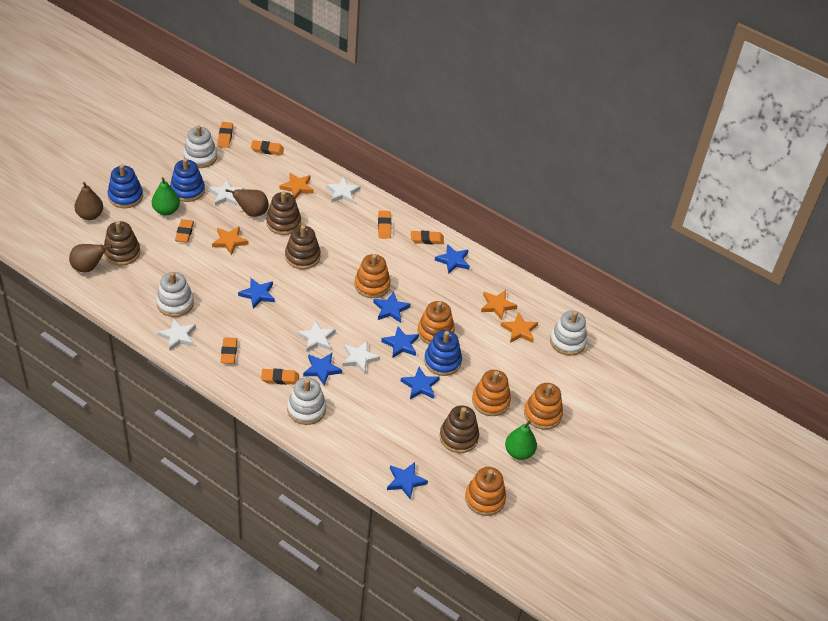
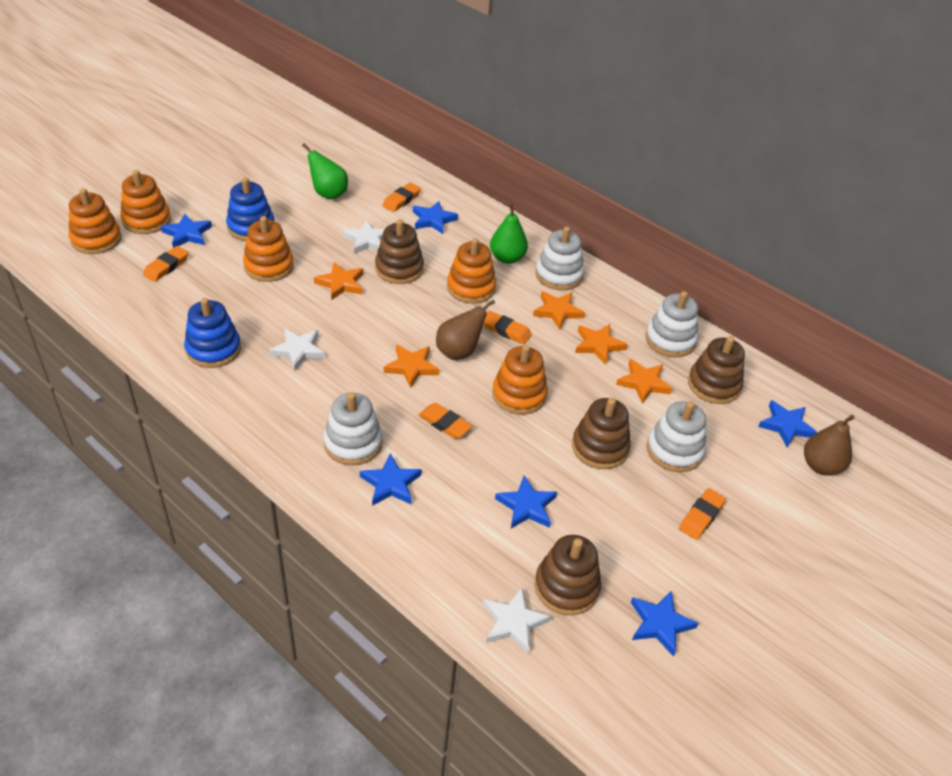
blue stacking toy: 3 -> 2
blue star: 7 -> 6
brown pear: 3 -> 2
orange eraser: 7 -> 5
orange star: 4 -> 5
white star: 5 -> 3

